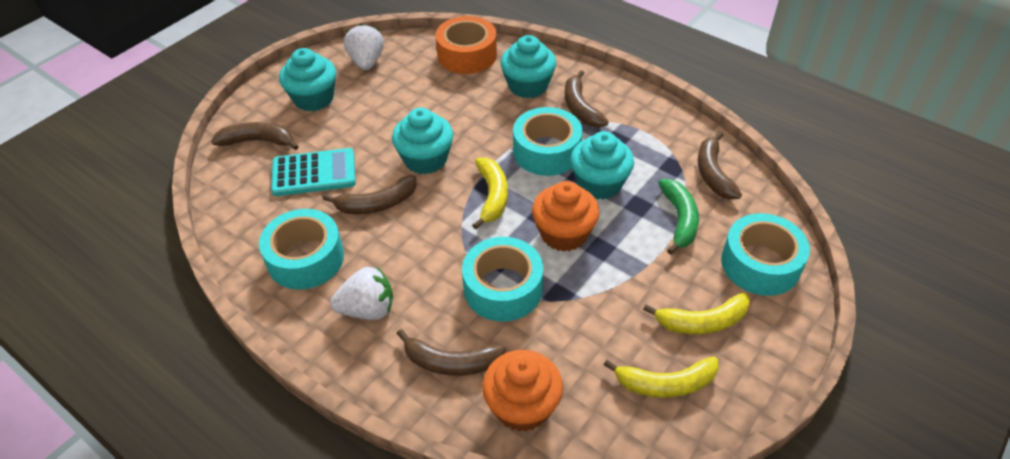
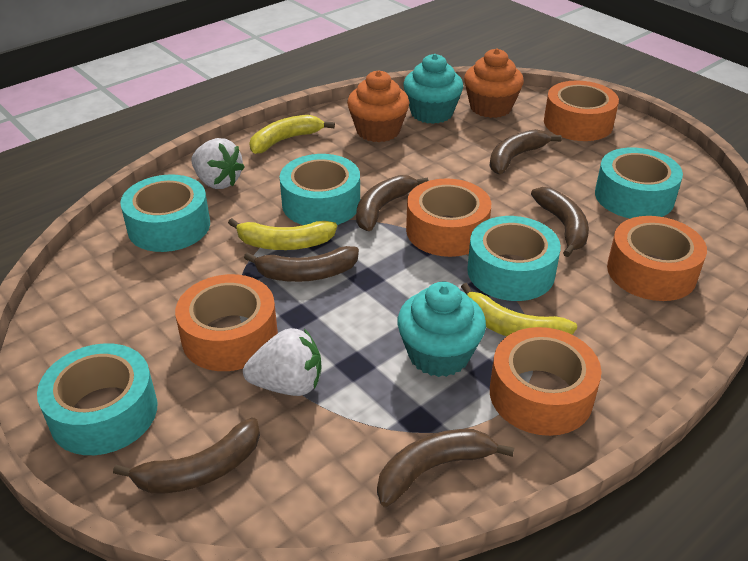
brown banana: 5 -> 6
green banana: 1 -> 0
orange tape: 1 -> 5
turquoise calculator: 1 -> 0
turquoise cupcake: 4 -> 2
turquoise tape: 4 -> 5

